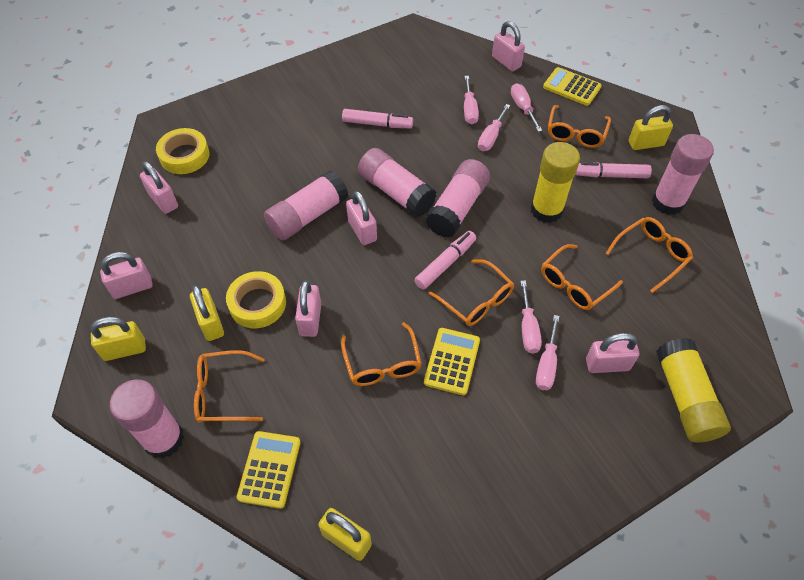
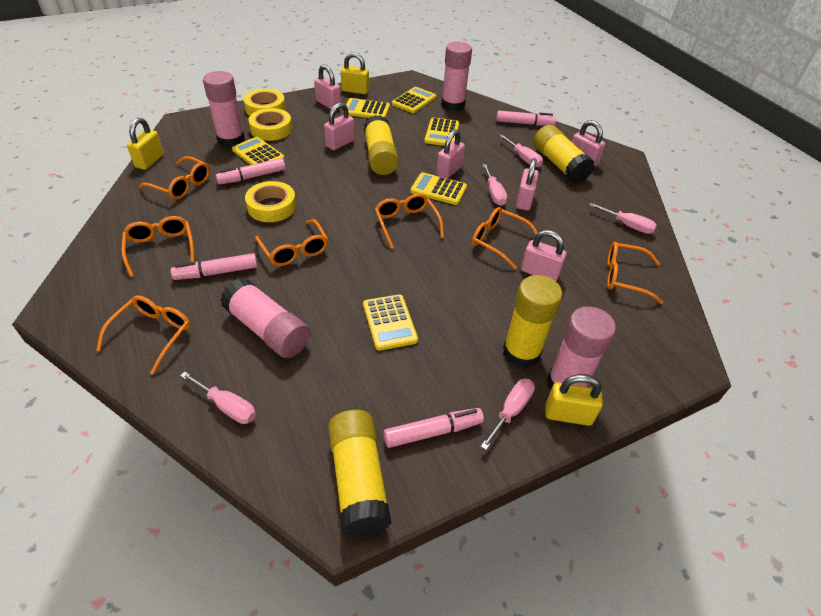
orange glasses: 6 -> 7
pink glue stick: 5 -> 4
pink marker: 3 -> 4
yellow calculator: 3 -> 6
yellow glue stick: 2 -> 4
yellow padlock: 4 -> 3
yellow tape: 2 -> 3

